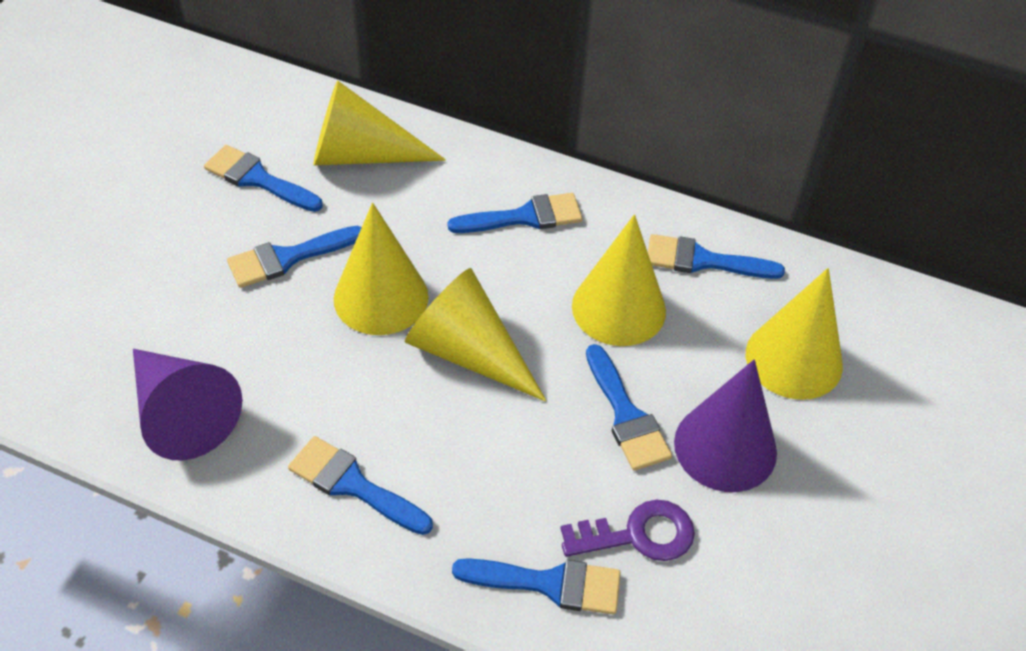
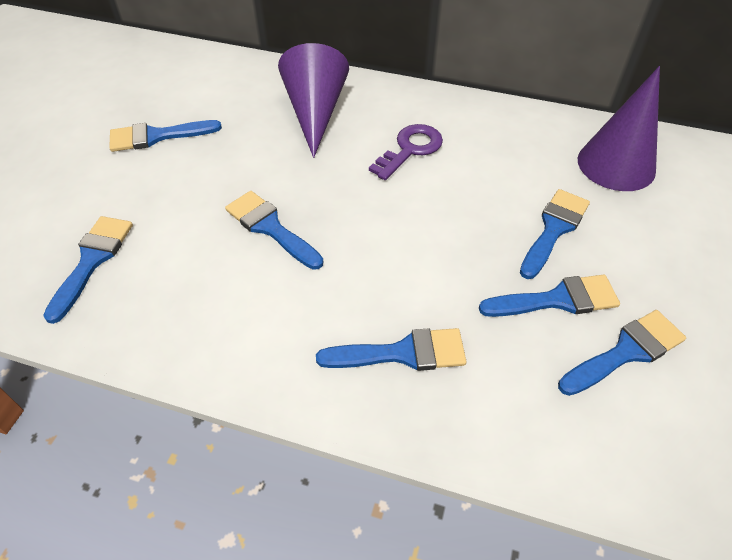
yellow cone: 5 -> 0

